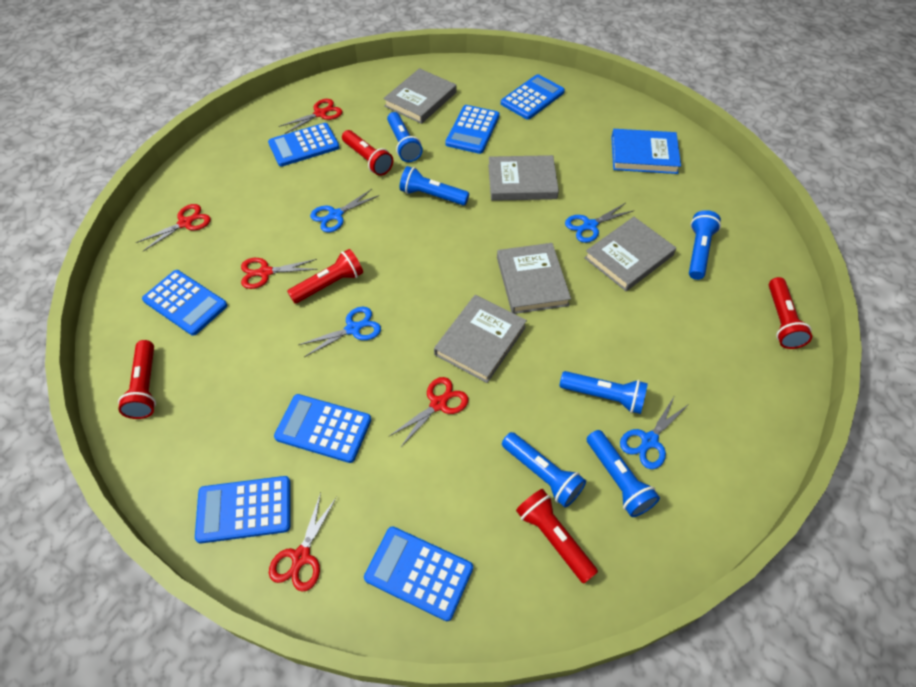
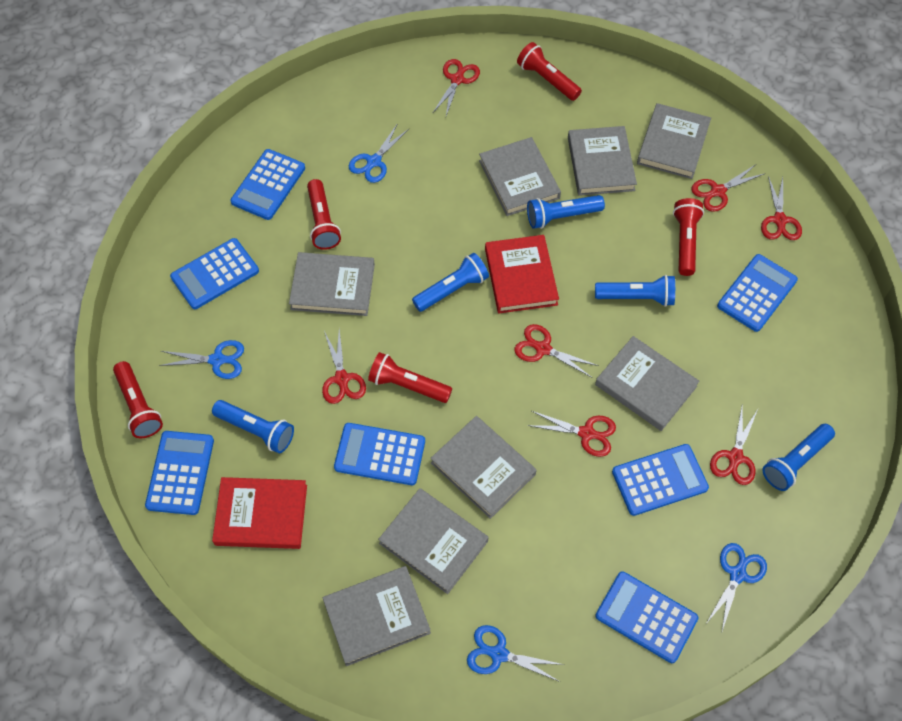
blue book: 1 -> 0
blue flashlight: 6 -> 5
grey book: 5 -> 8
red book: 0 -> 2
red scissors: 5 -> 7

